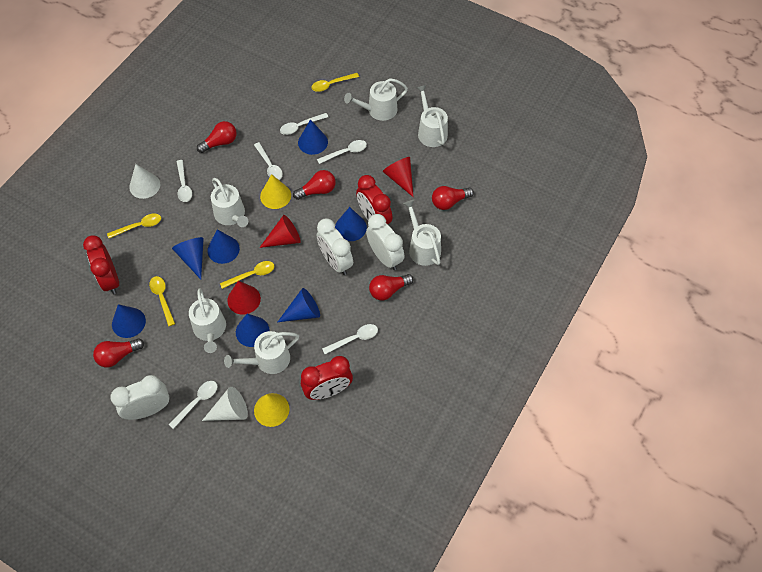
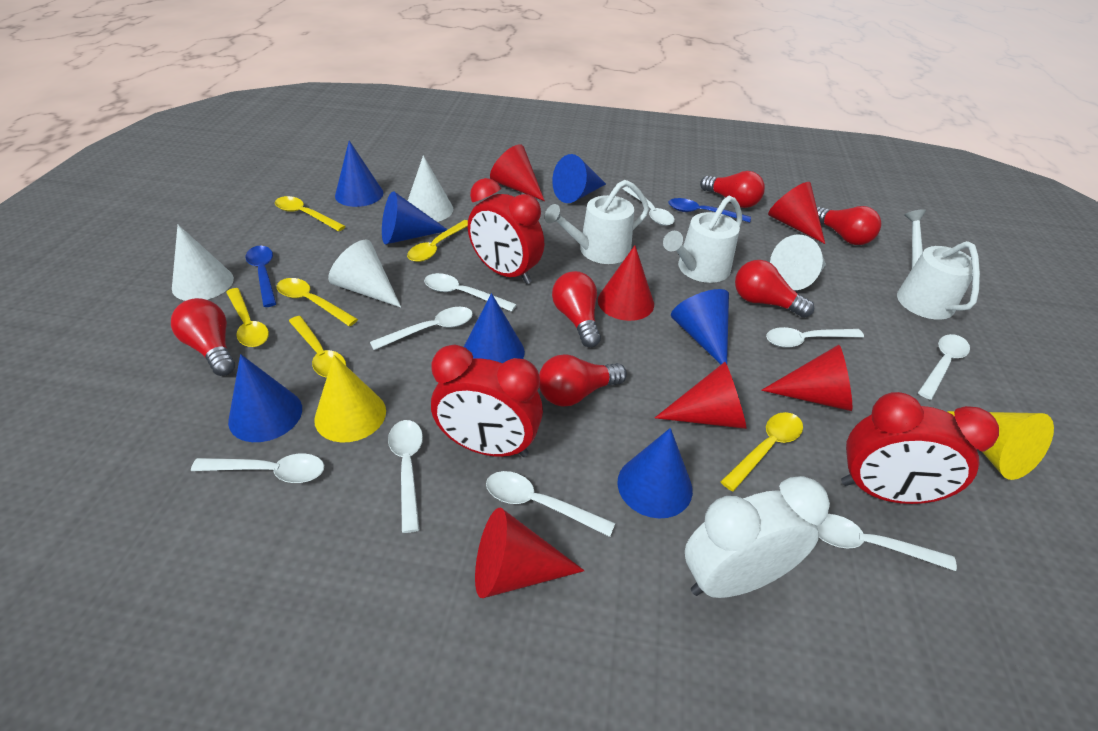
blue spoon: 0 -> 2
red cone: 3 -> 6
red light bulb: 5 -> 6
white clock: 3 -> 1
white cone: 2 -> 4
white spoon: 6 -> 9
white watering can: 6 -> 3
yellow spoon: 4 -> 6

